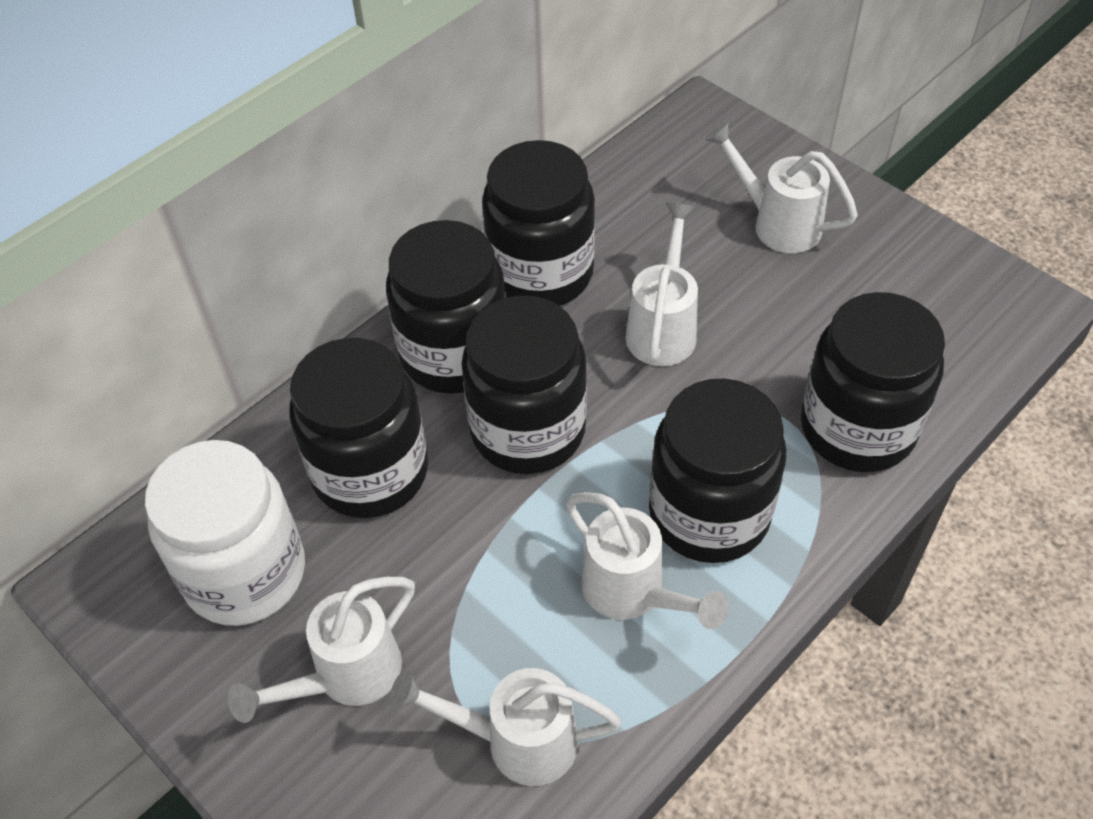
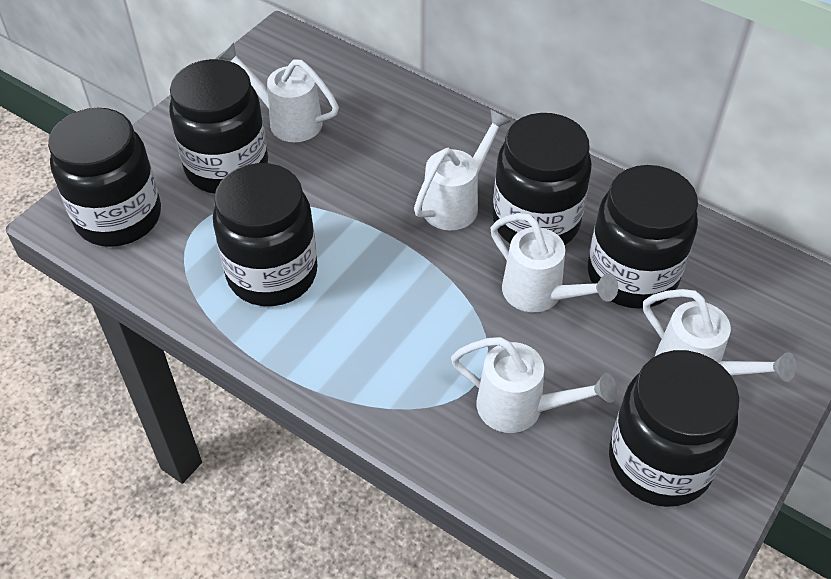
white jar: 1 -> 0

